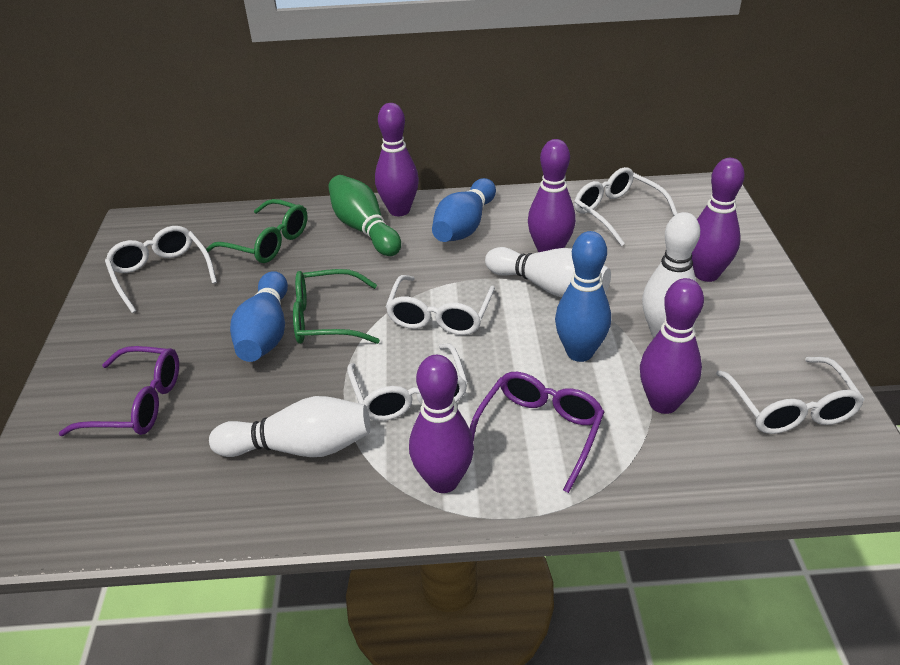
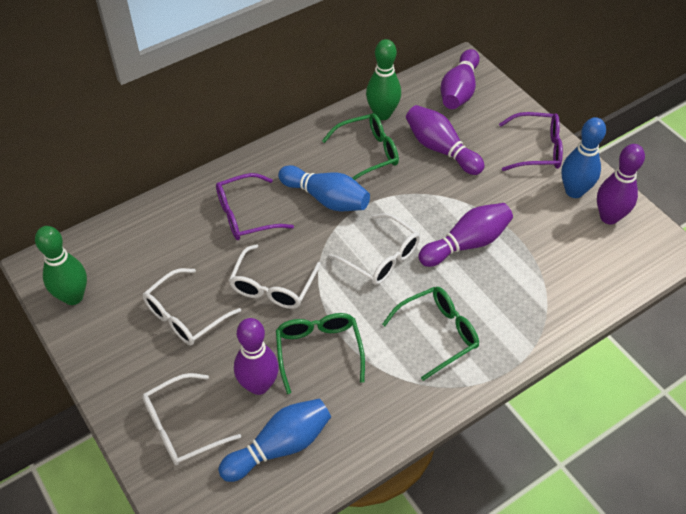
green bowling pin: 1 -> 2
green glasses: 2 -> 3
white bowling pin: 3 -> 0
white glasses: 5 -> 4

